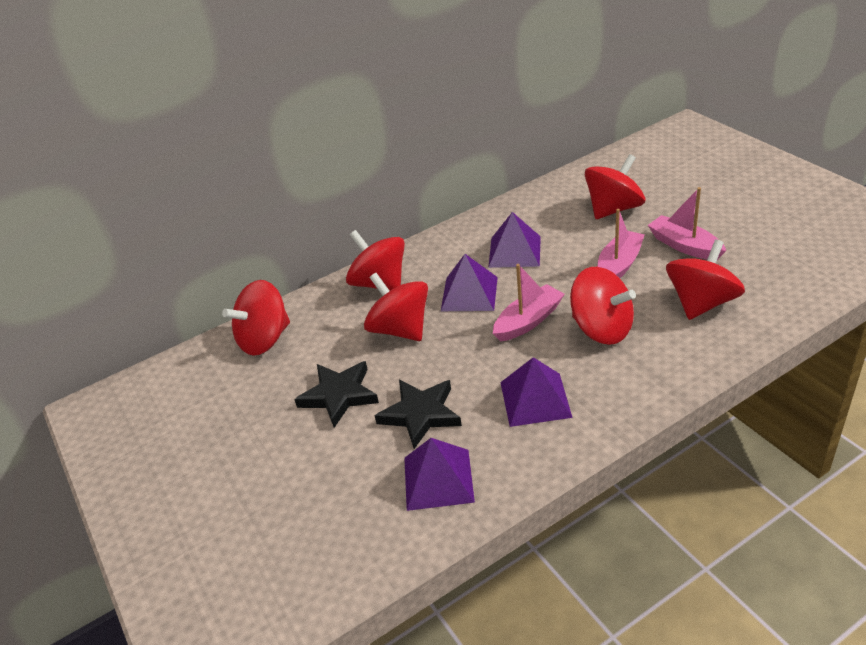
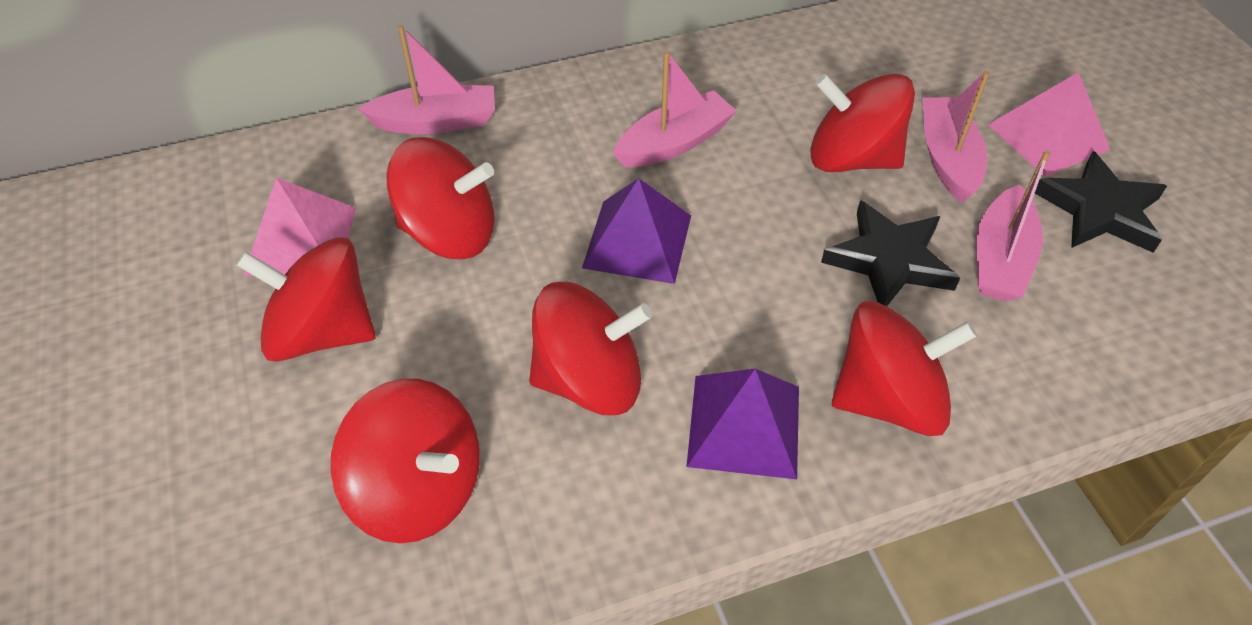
pink boat: 3 -> 4
pink pyramid: 0 -> 2
purple pyramid: 4 -> 2

